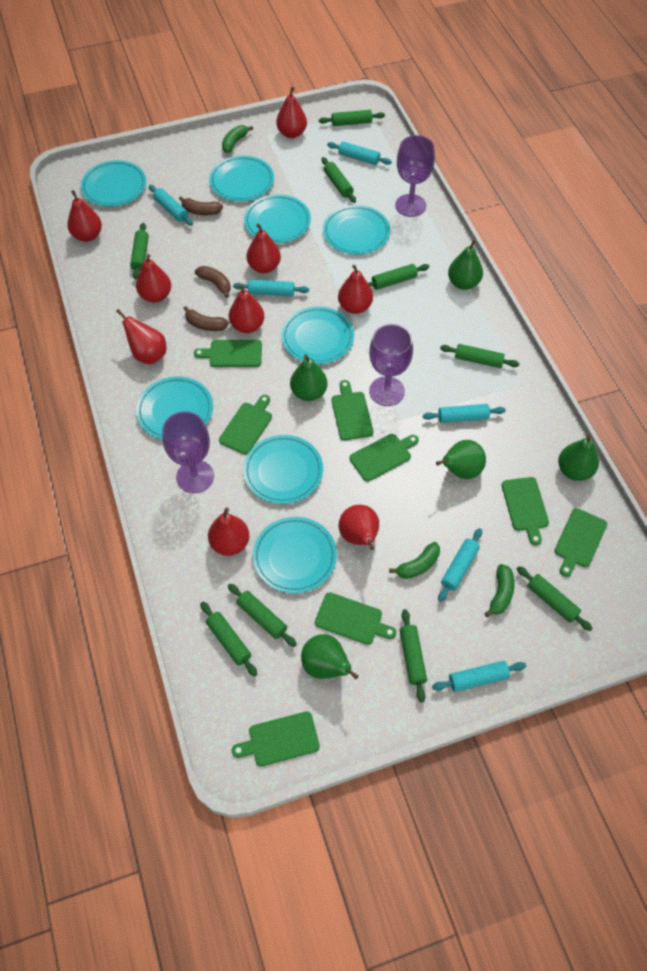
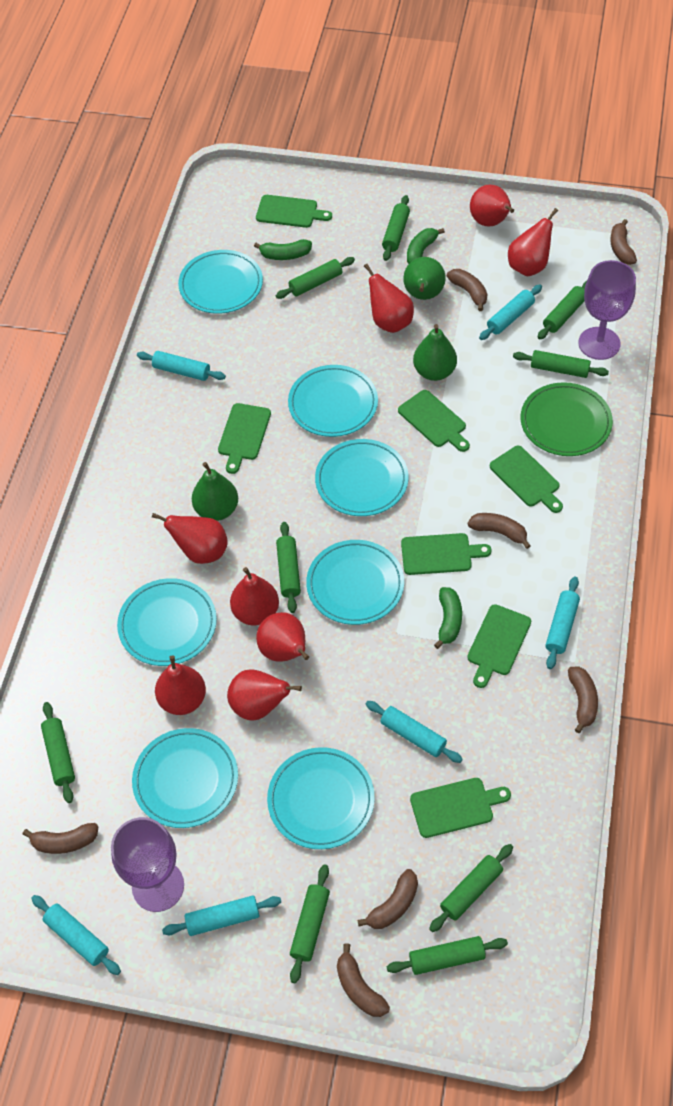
brown banana: 3 -> 7
green cutting board: 8 -> 7
green pear: 5 -> 3
green plate: 0 -> 1
purple goblet: 3 -> 2
red pear: 9 -> 8
turquoise plate: 8 -> 7

